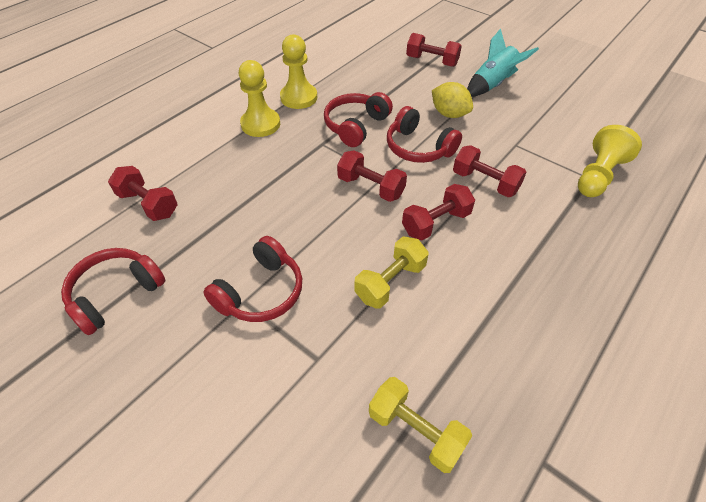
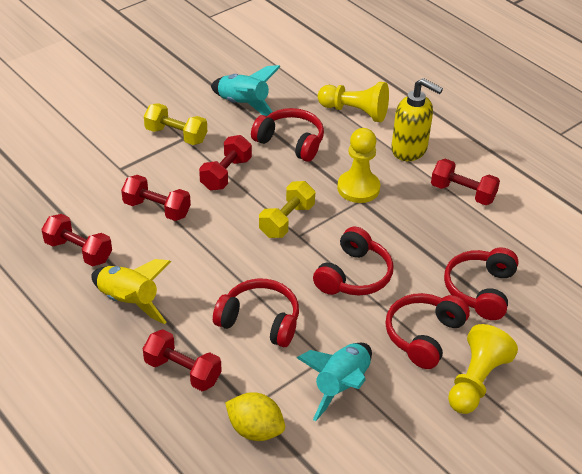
red headphones: 4 -> 5
turquoise rocket: 1 -> 2
yellow rocket: 0 -> 1
yellow soap dispenser: 0 -> 1

